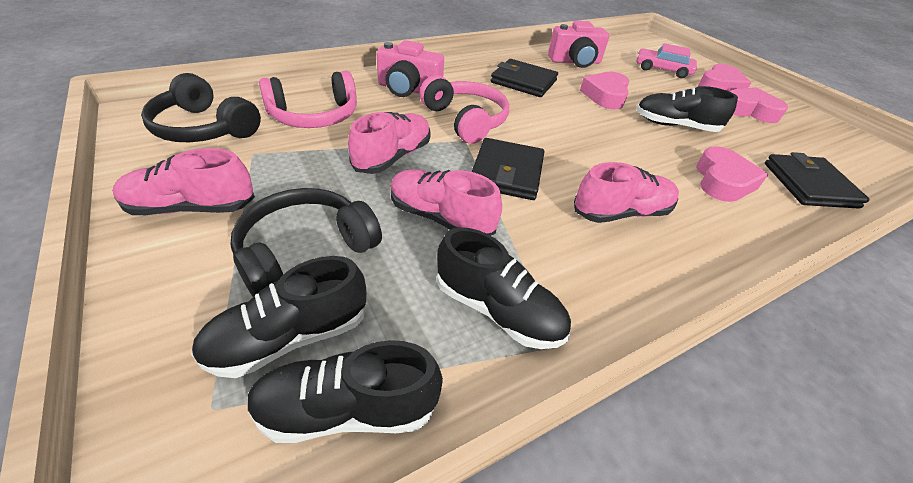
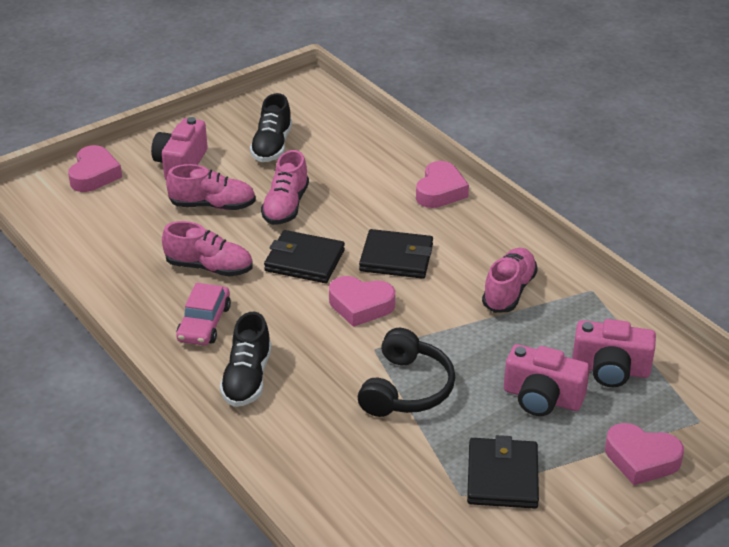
black headphones: 2 -> 1
black shoe: 4 -> 2
pink camera: 2 -> 3
pink headphones: 2 -> 0

